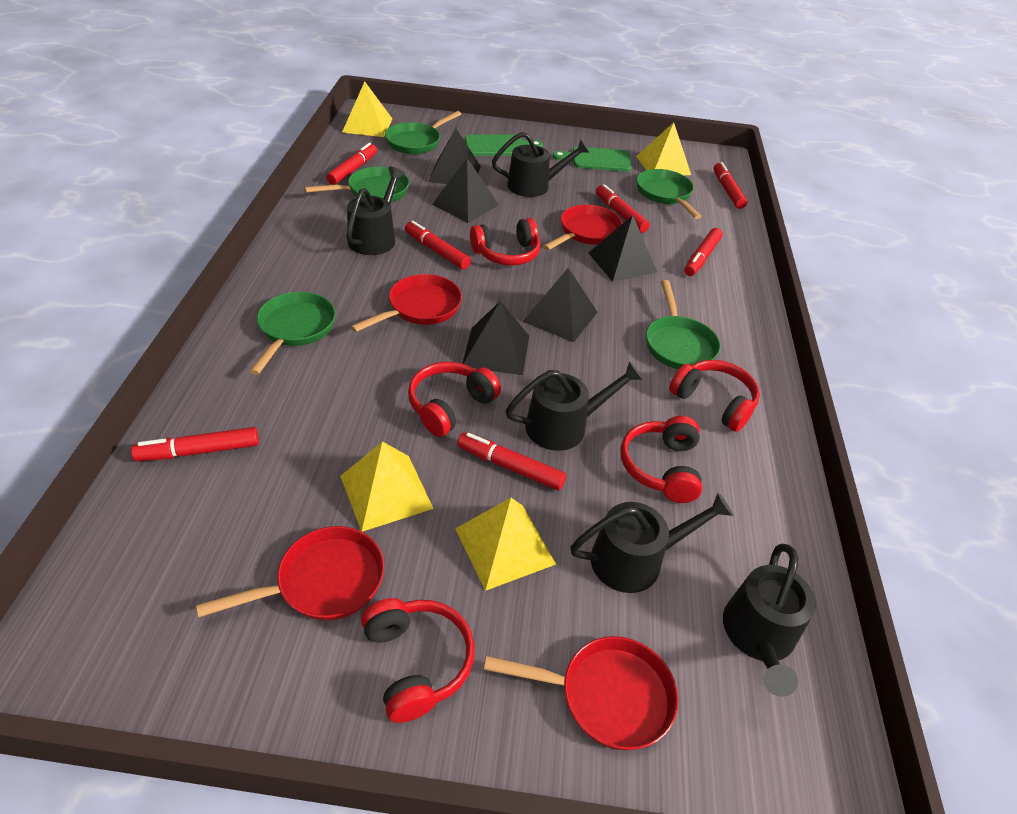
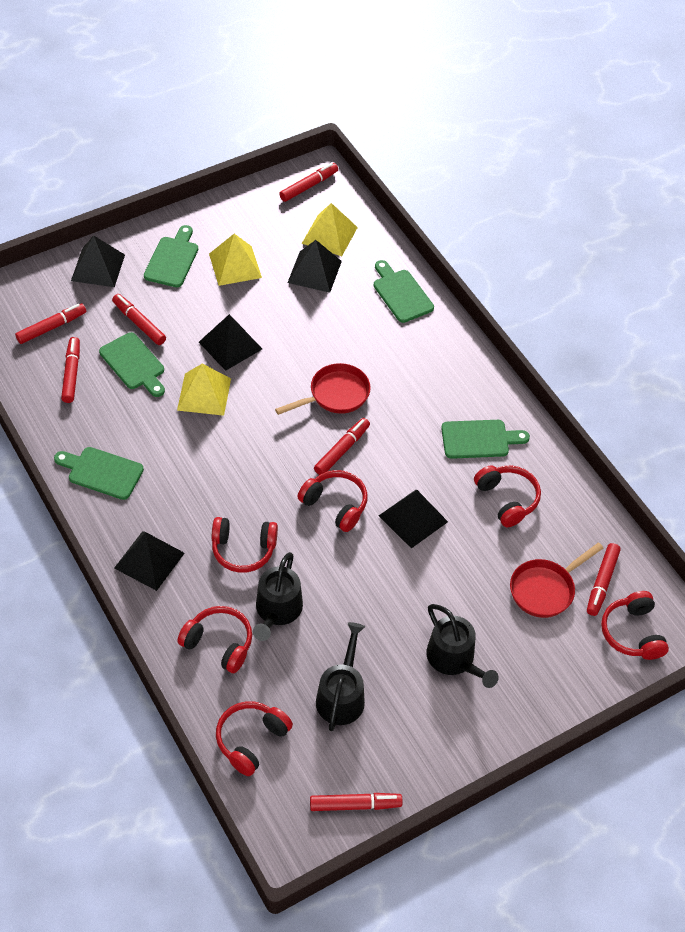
black watering can: 5 -> 3
green cutting board: 2 -> 5
green pan: 5 -> 0
red headphones: 5 -> 6
red pan: 4 -> 2
yellow pyramid: 4 -> 3

